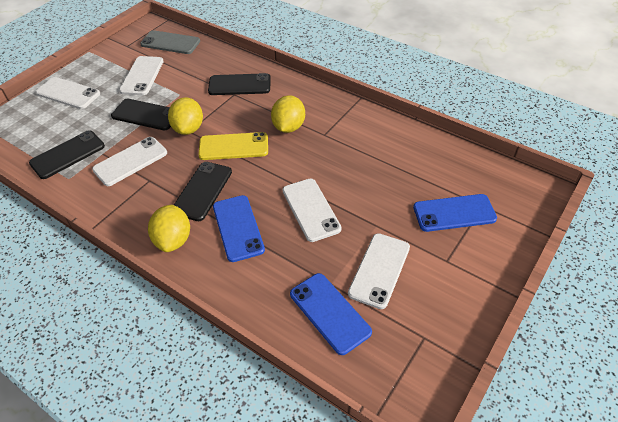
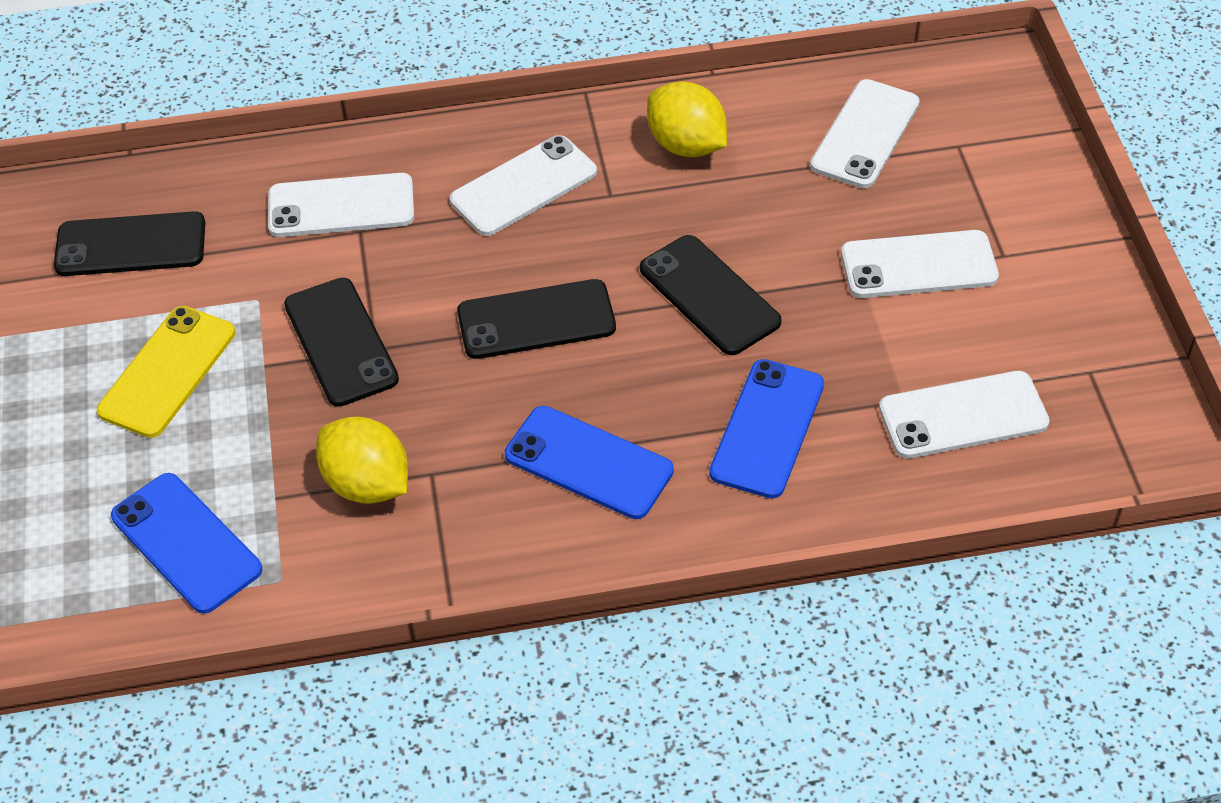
grey phone: 1 -> 0
yellow lemon: 3 -> 2

